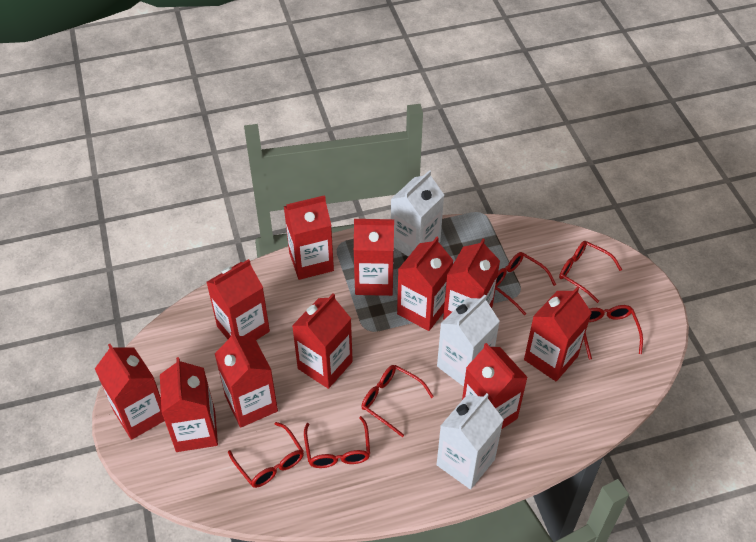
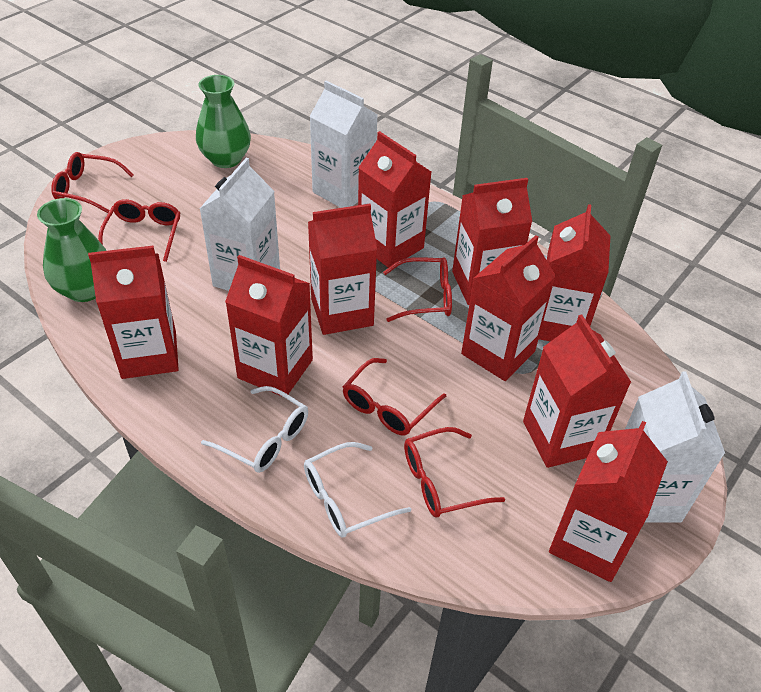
green vase: 0 -> 2
red carton: 11 -> 9
red glasses: 6 -> 5
white glasses: 0 -> 2

